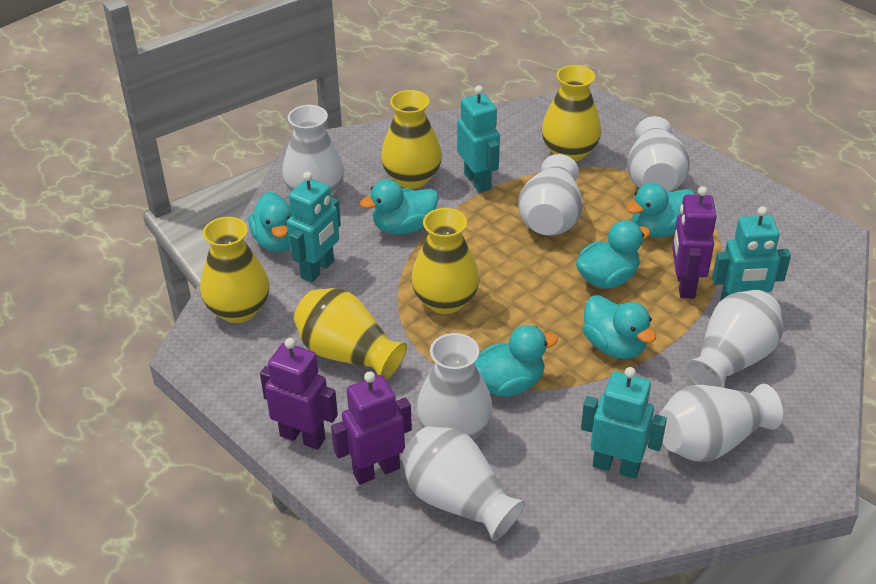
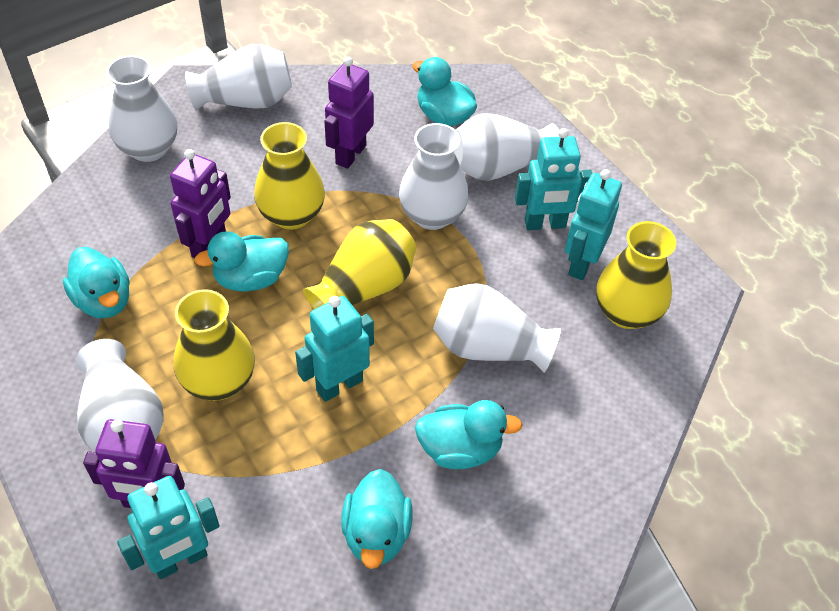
turquoise duck: 6 -> 5
white vase: 7 -> 6
yellow vase: 5 -> 4

